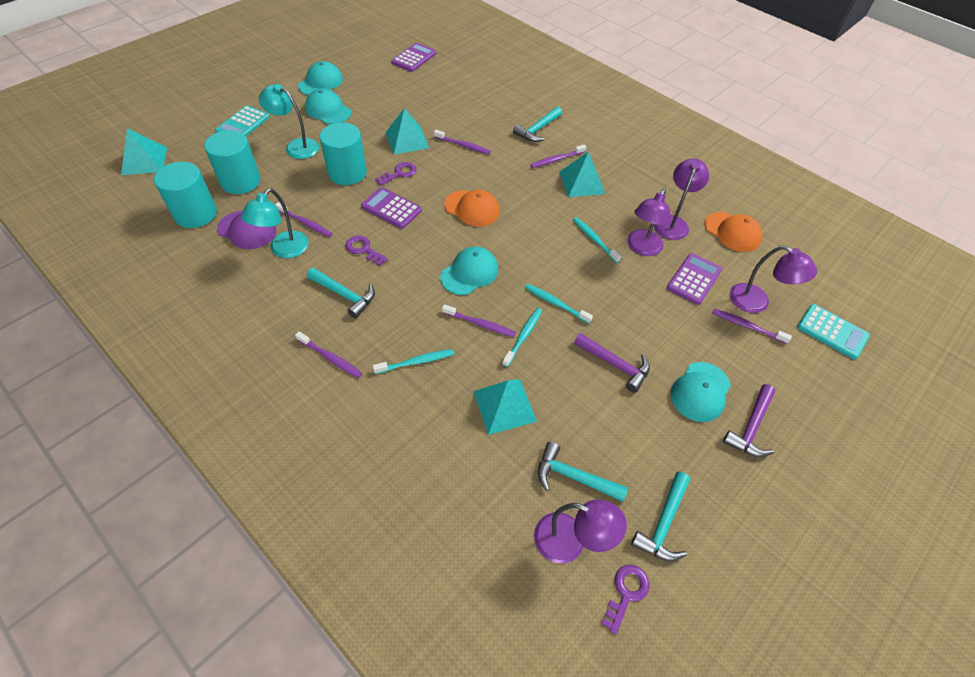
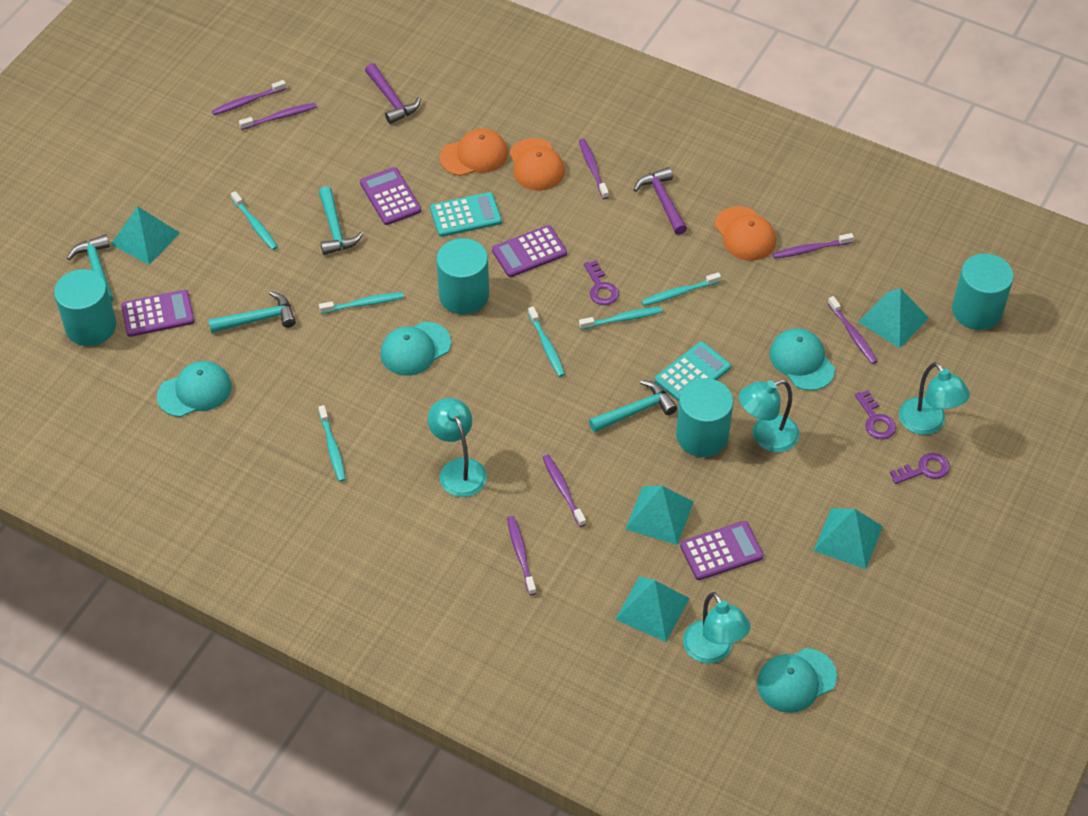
orange cap: 2 -> 3
purple calculator: 3 -> 4
purple cap: 1 -> 0
purple lamp: 4 -> 0
purple toothbrush: 6 -> 7
turquoise cylinder: 3 -> 4
turquoise lamp: 2 -> 4
turquoise pyramid: 4 -> 5
turquoise toothbrush: 4 -> 6

